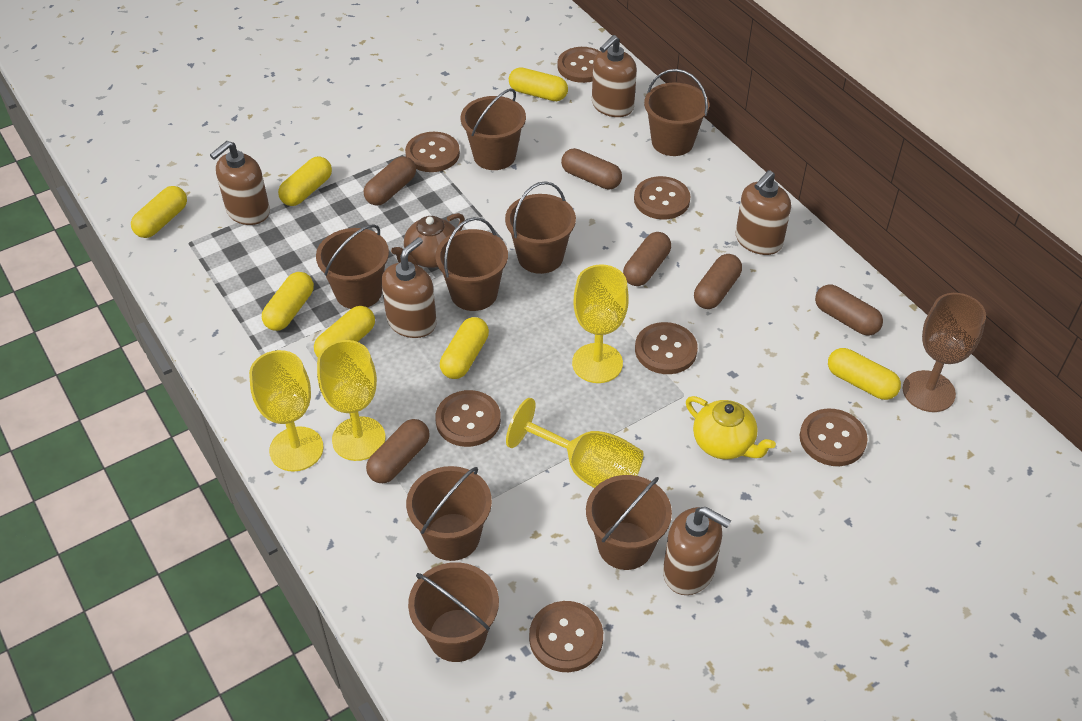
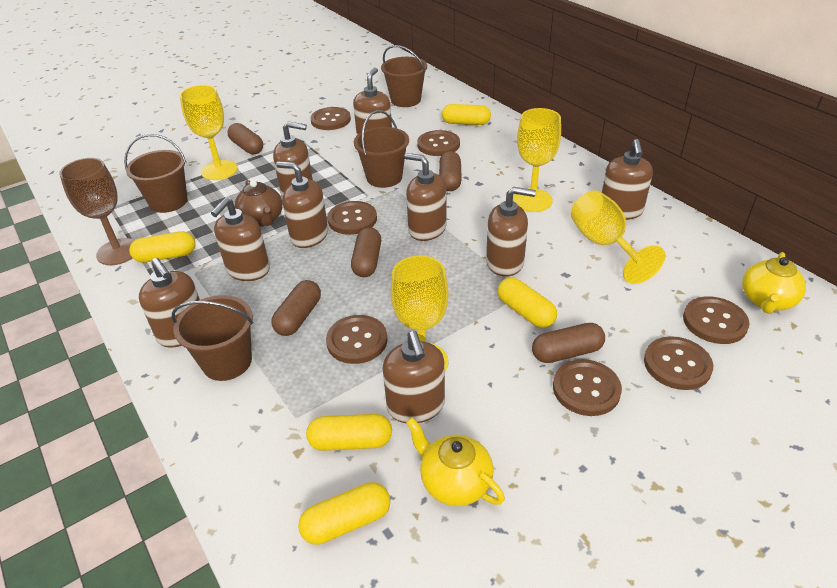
brown bucket: 8 -> 4
brown capsule: 6 -> 5
brown soap dispenser: 5 -> 9
yellow capsule: 7 -> 5
yellow teapot: 1 -> 2

